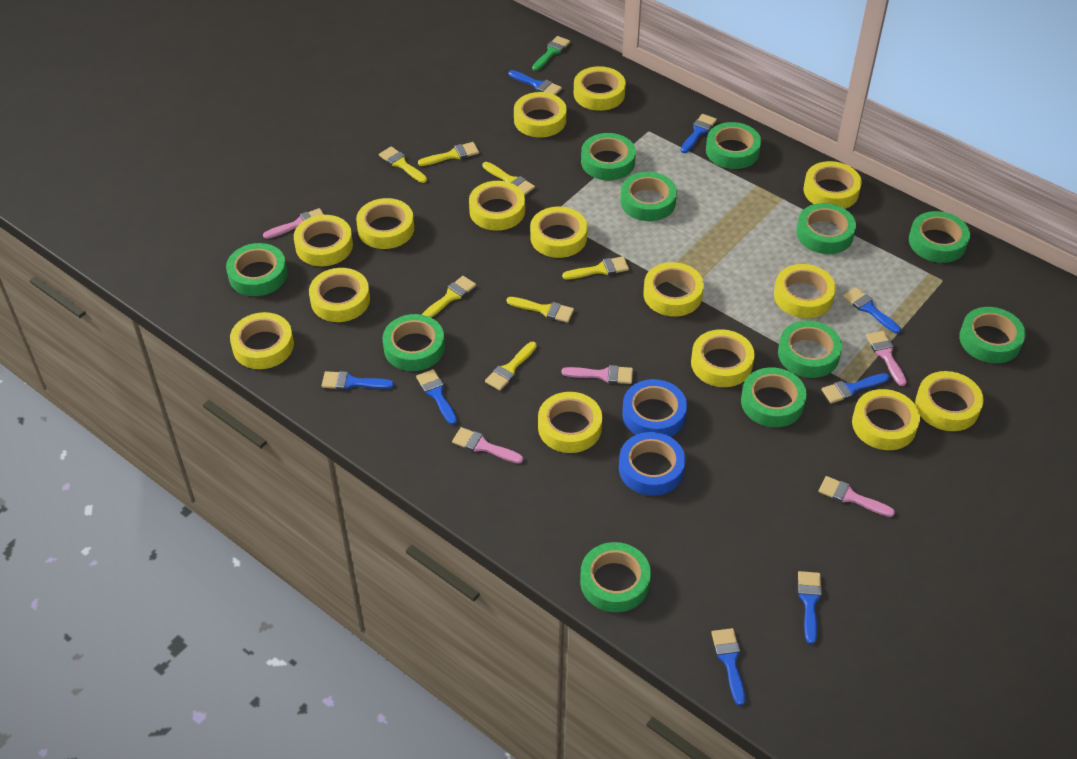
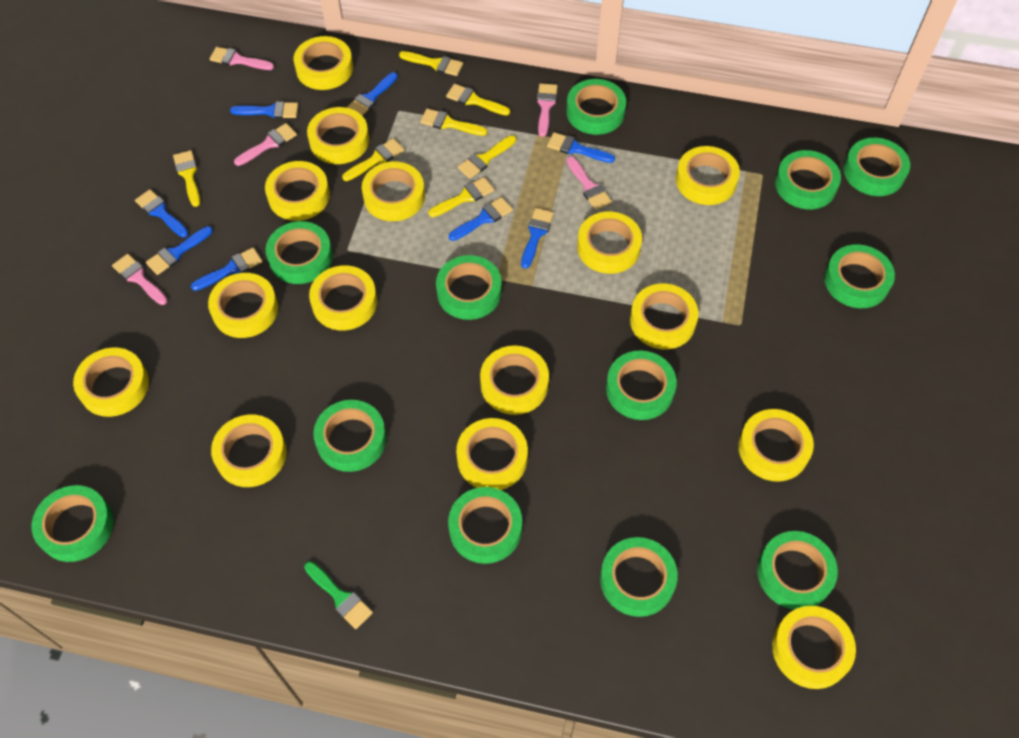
blue tape: 2 -> 0
green tape: 11 -> 12

